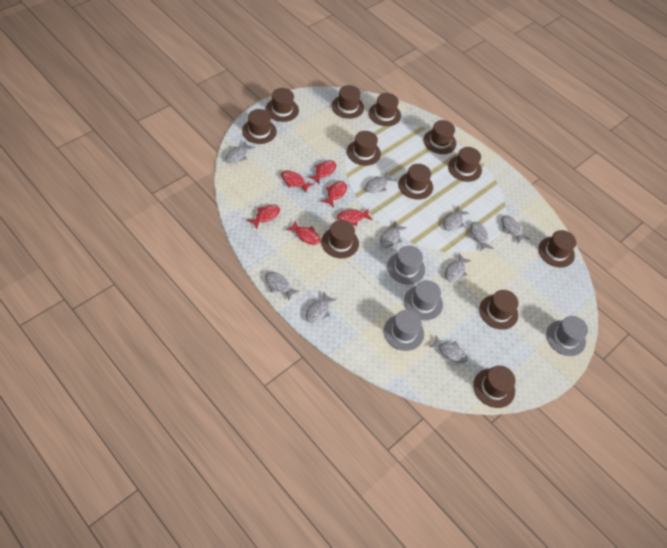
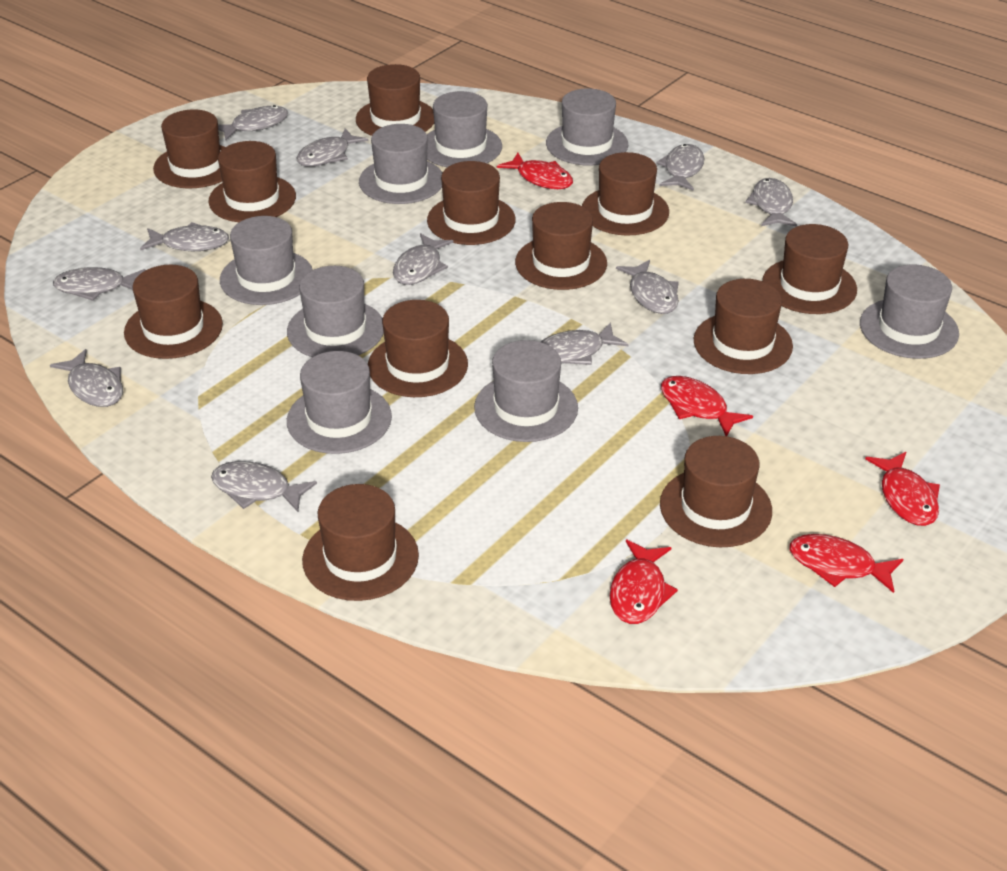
grey fish: 10 -> 11
grey hat: 4 -> 8
red fish: 6 -> 5

